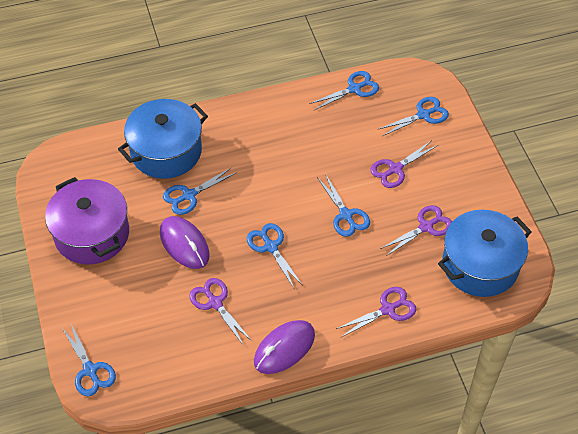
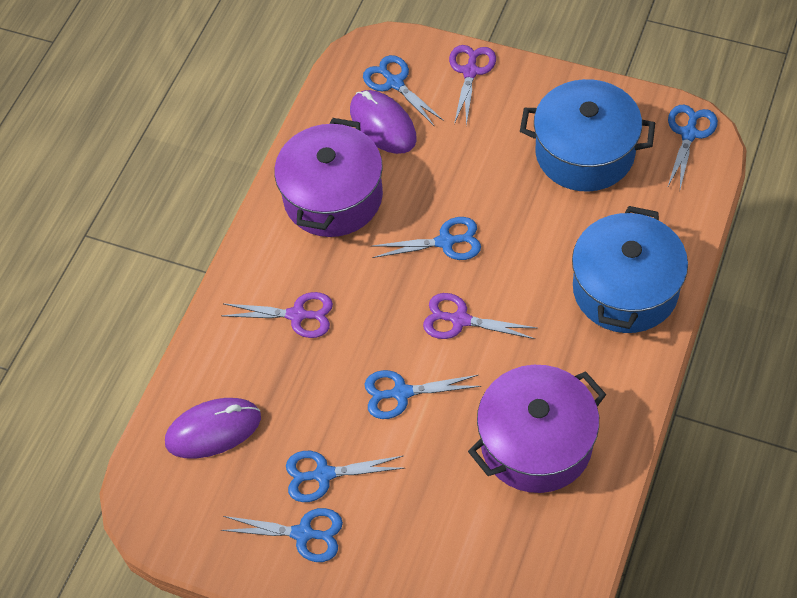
purple pot: 1 -> 2
purple scissors: 4 -> 3

